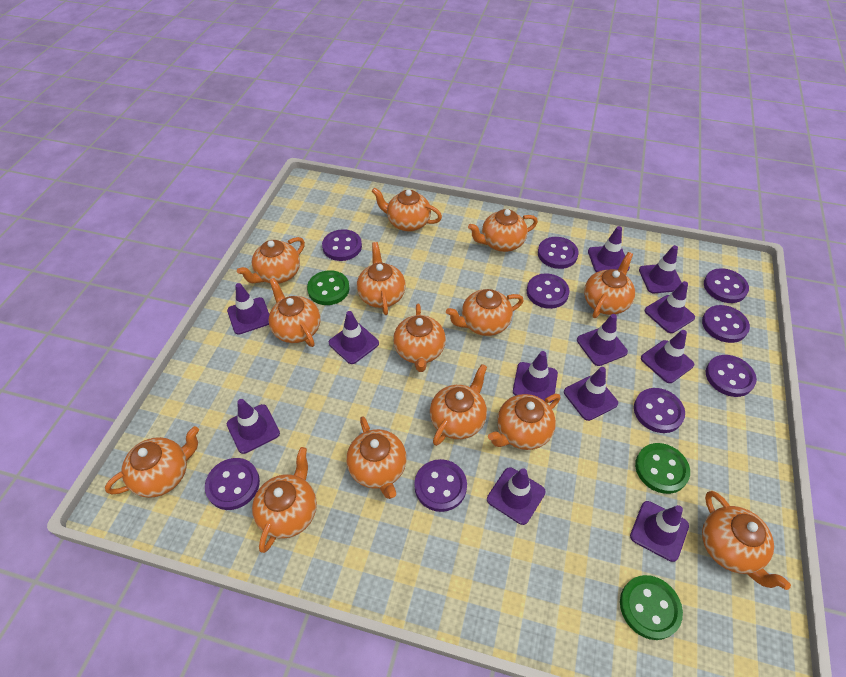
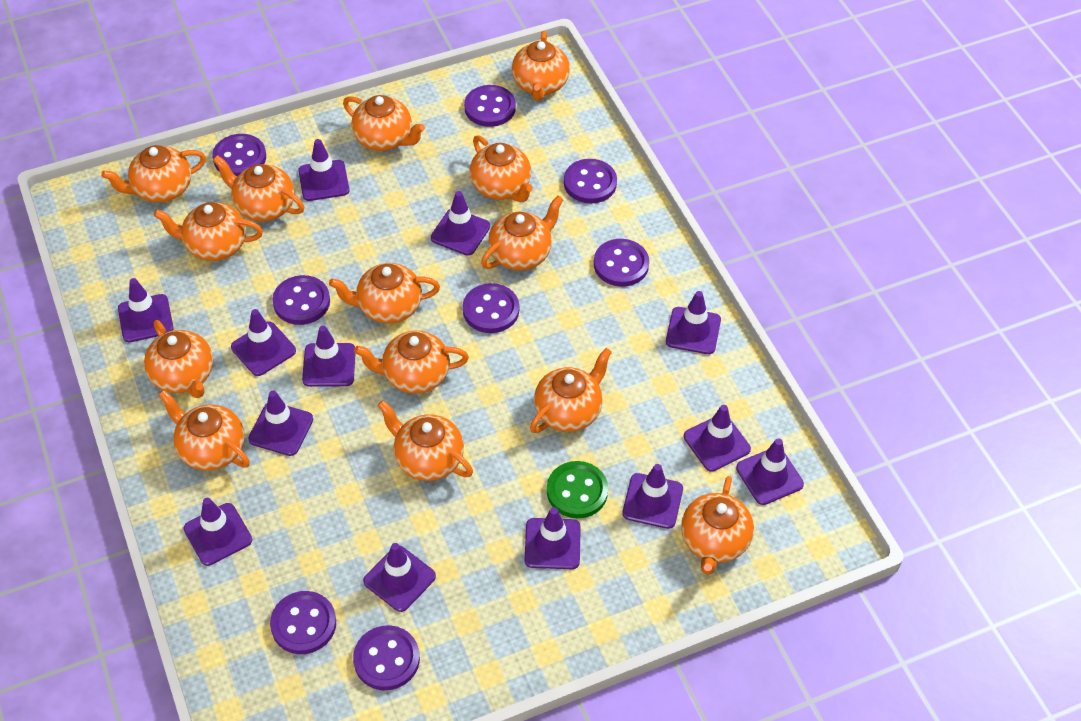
green button: 3 -> 1
purple button: 9 -> 8
purple traffic cone: 12 -> 13

